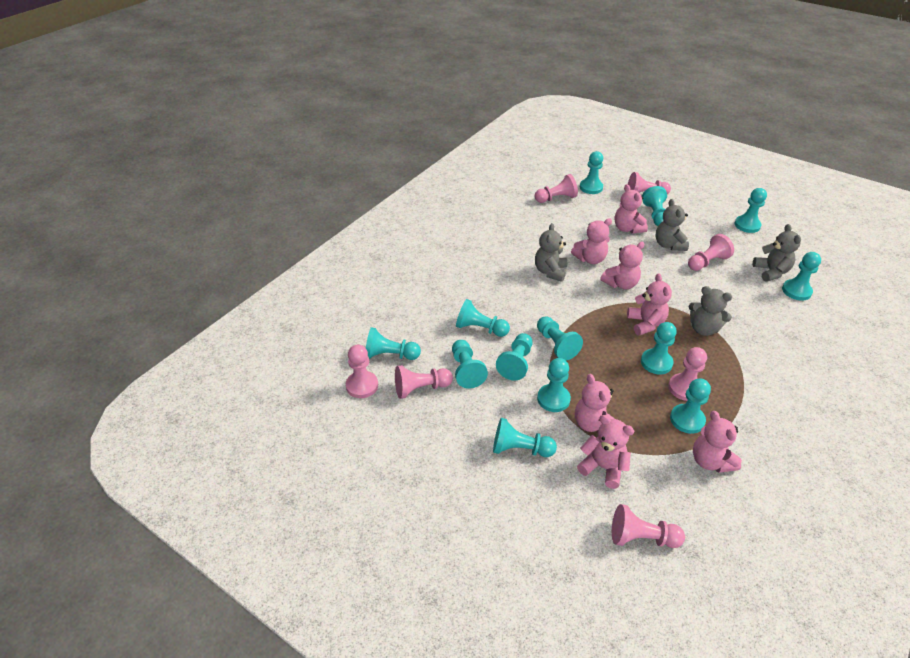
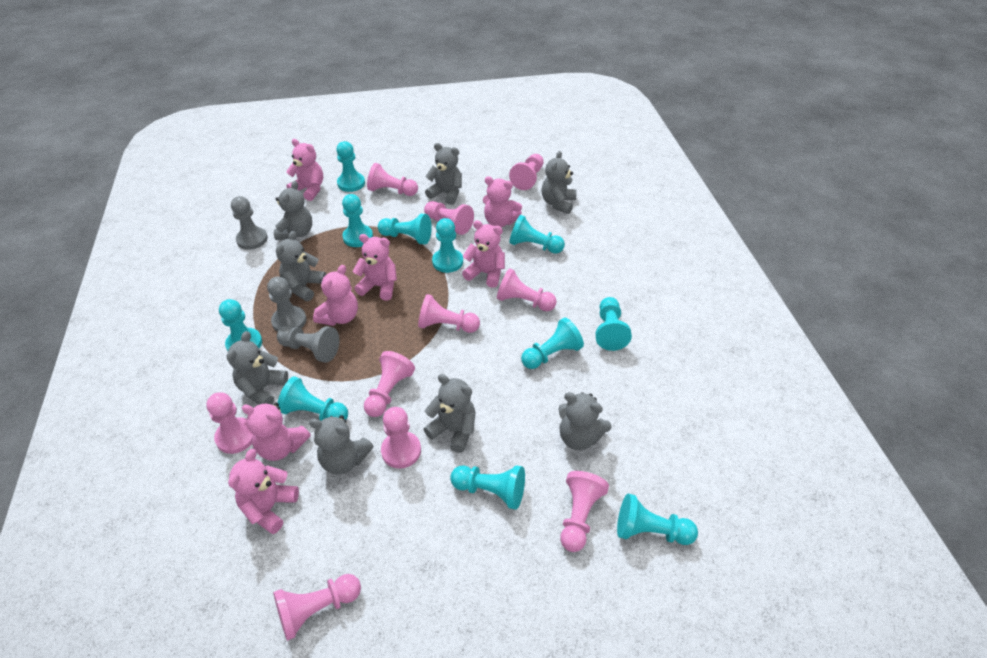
grey pawn: 0 -> 3
grey teddy bear: 4 -> 8
pink pawn: 7 -> 10
turquoise pawn: 13 -> 11

